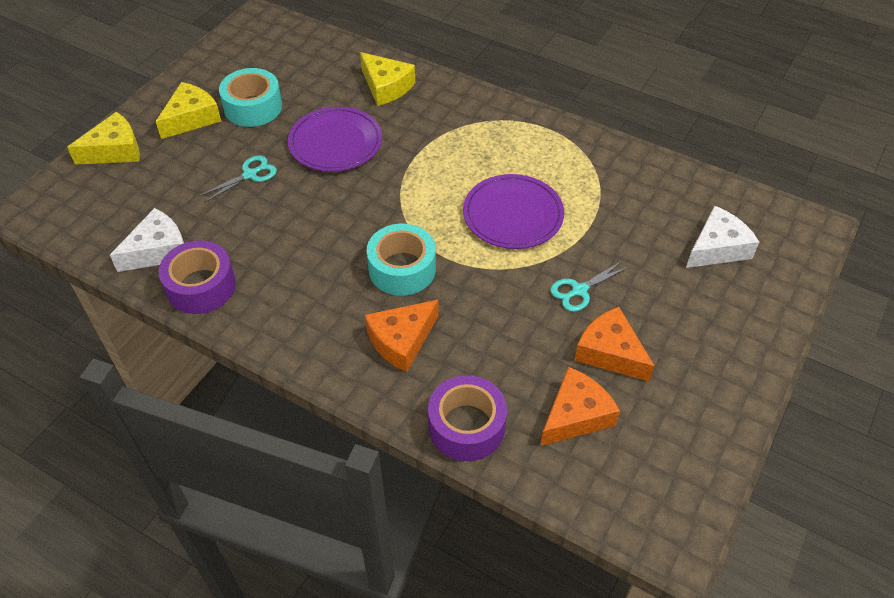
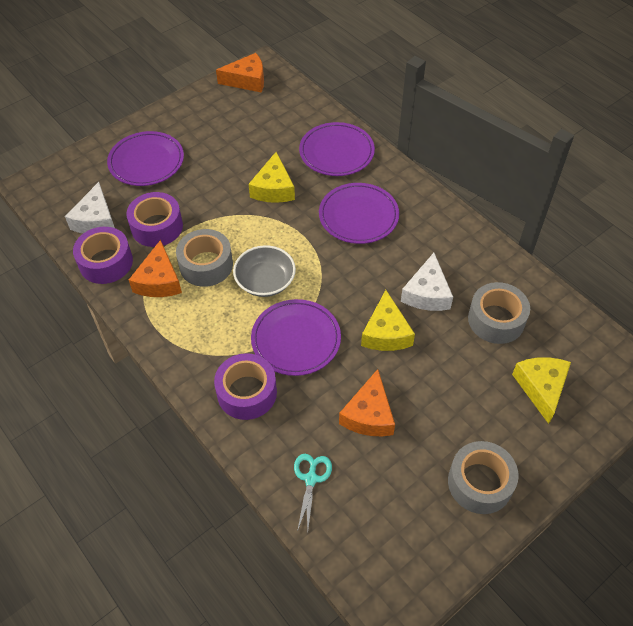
grey bowl: 0 -> 1
grey tape: 0 -> 3
purple plate: 2 -> 4
purple tape: 2 -> 3
turquoise scissors: 2 -> 1
turquoise tape: 2 -> 0

